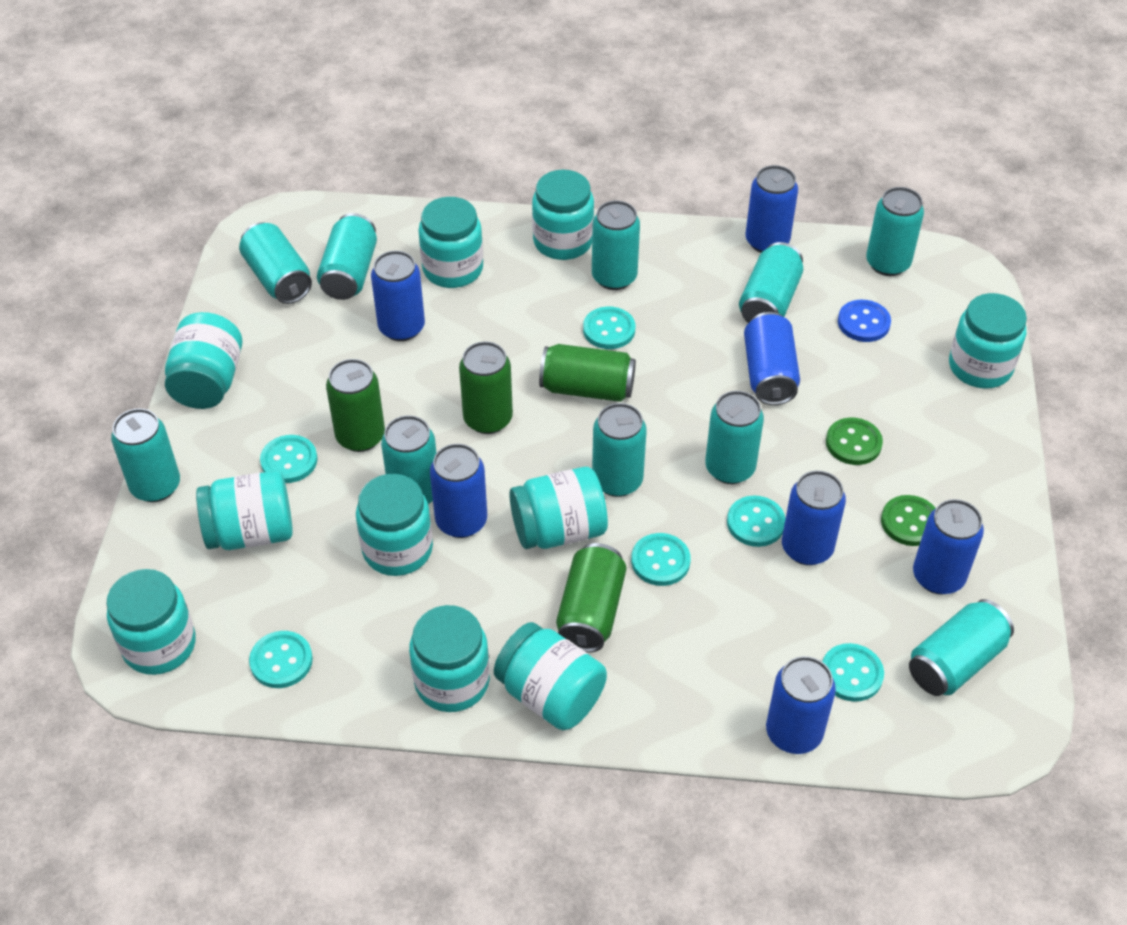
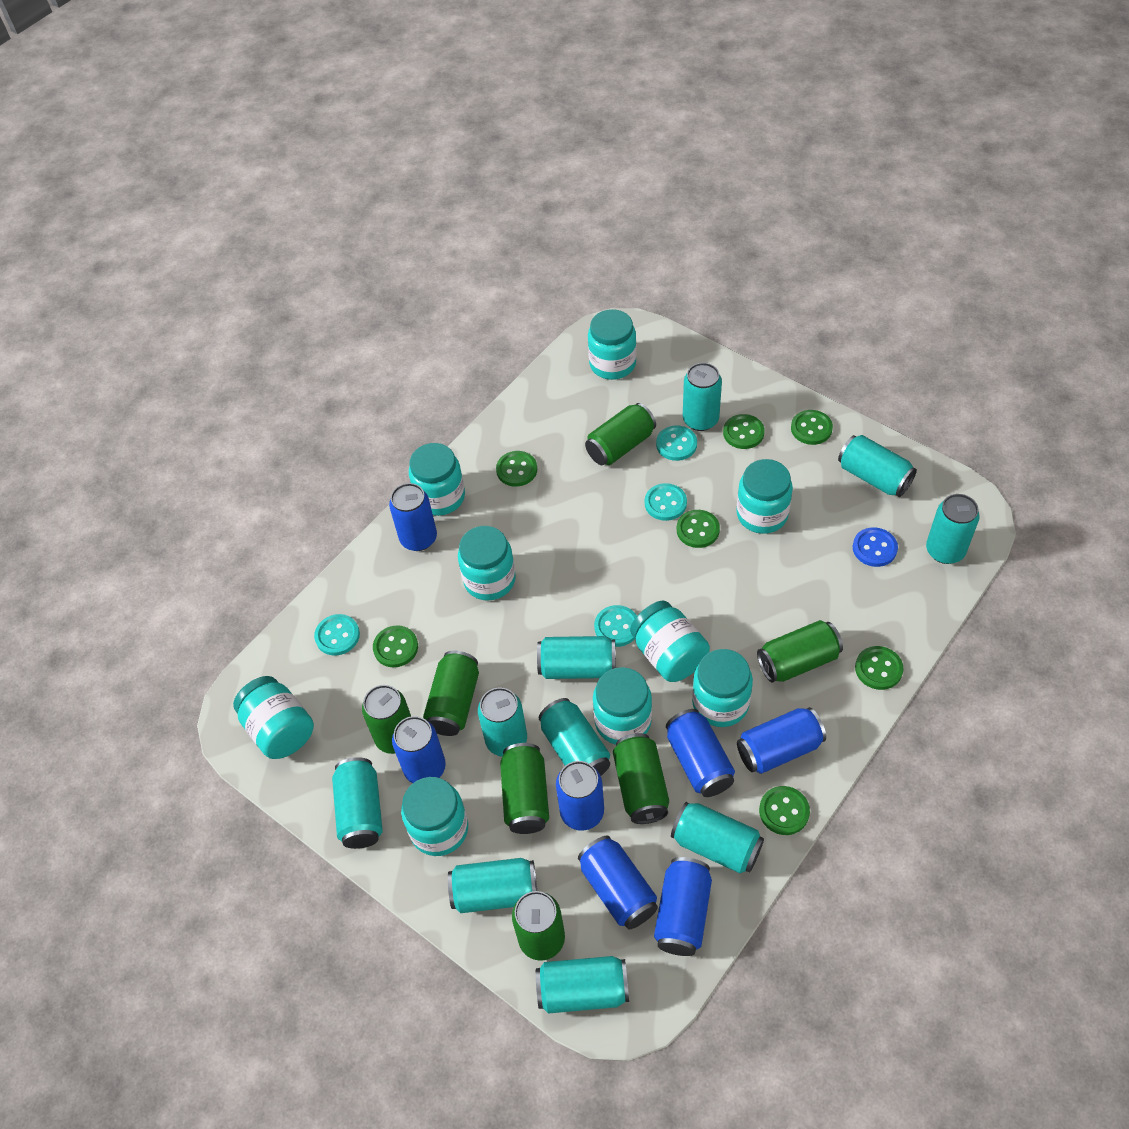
green button: 2 -> 7
green can: 4 -> 7
turquoise button: 6 -> 4
turquoise jar: 10 -> 9

